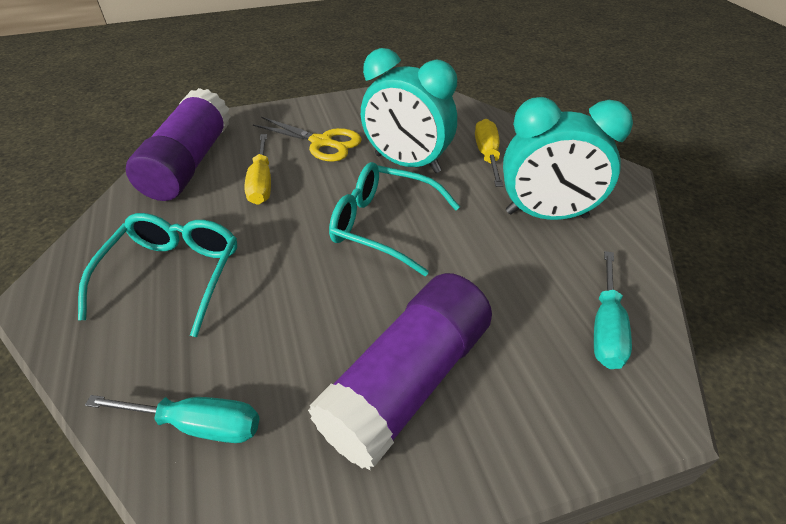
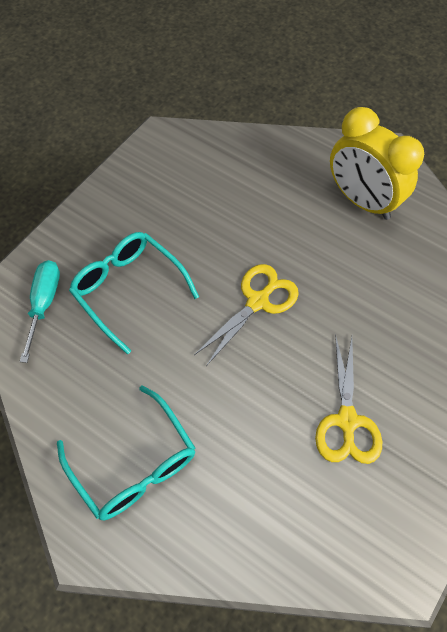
purple glue stick: 2 -> 0
turquoise clock: 2 -> 0
turquoise screwdriver: 2 -> 1
yellow clock: 0 -> 1
yellow scissors: 1 -> 2
yellow screwdriver: 2 -> 0

